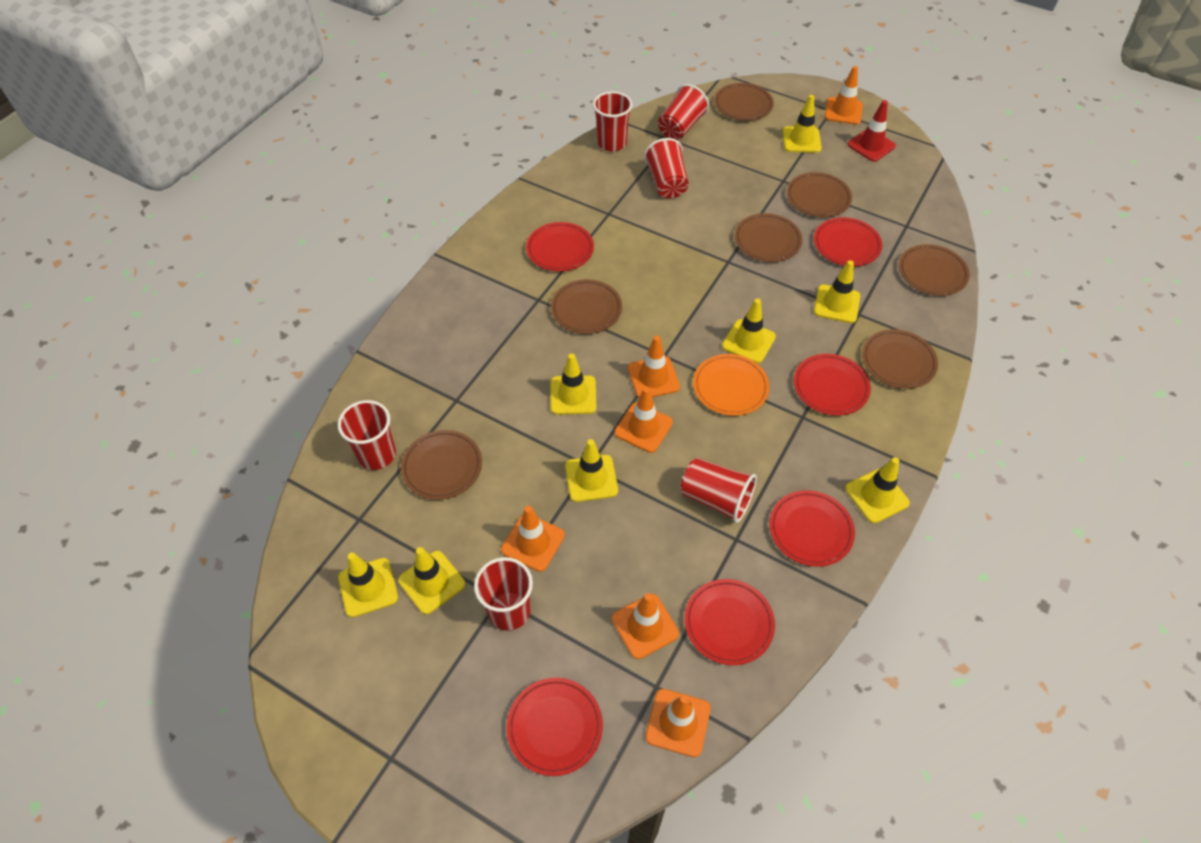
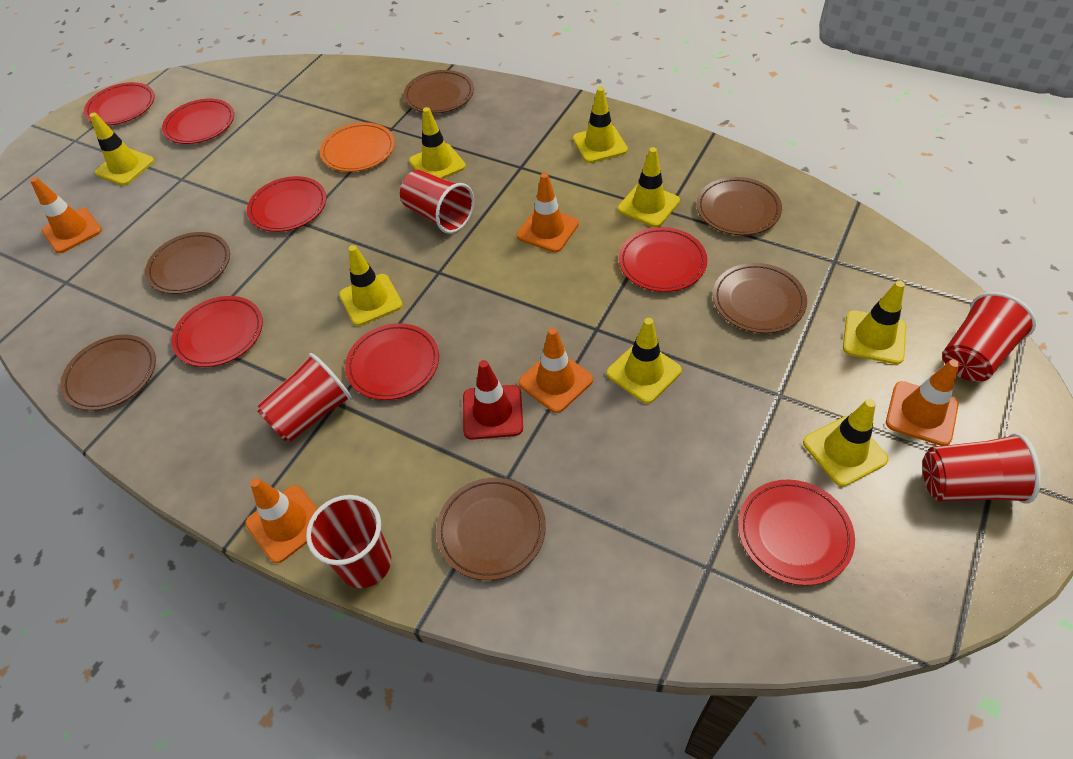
brown plate: 7 -> 6
orange traffic cone: 6 -> 5
red cup: 6 -> 5
red plate: 6 -> 7

